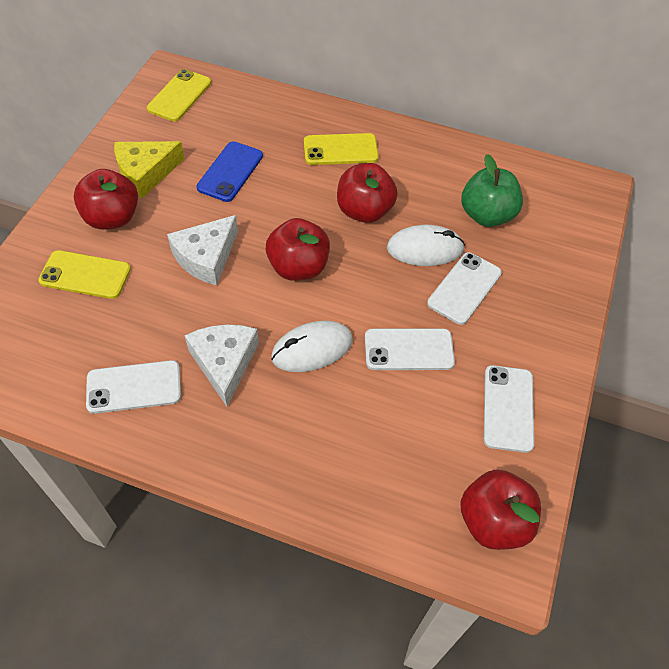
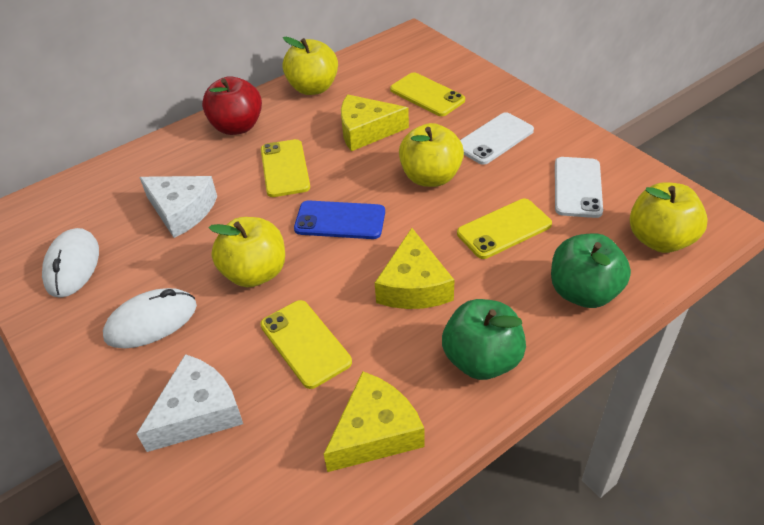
green apple: 1 -> 2
red apple: 4 -> 1
white phone: 4 -> 2
yellow apple: 0 -> 4
yellow cheese: 1 -> 3
yellow phone: 3 -> 4

